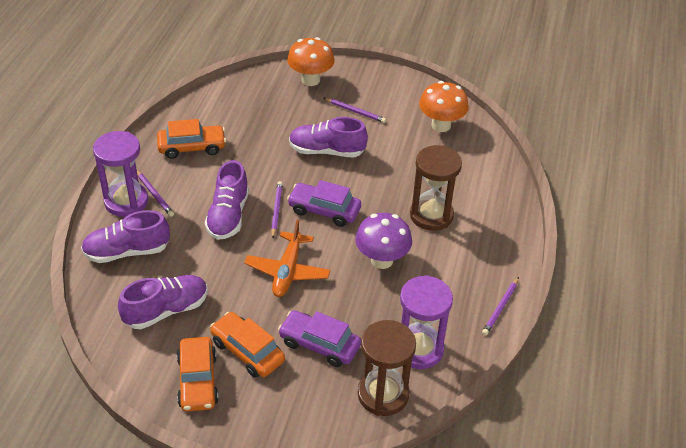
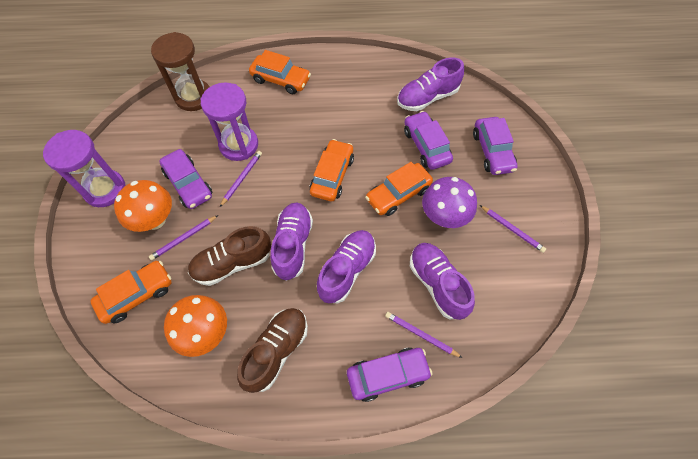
brown hourglass: 2 -> 1
brown shoe: 0 -> 2
orange car: 3 -> 4
orange plane: 1 -> 0
purple car: 2 -> 4

